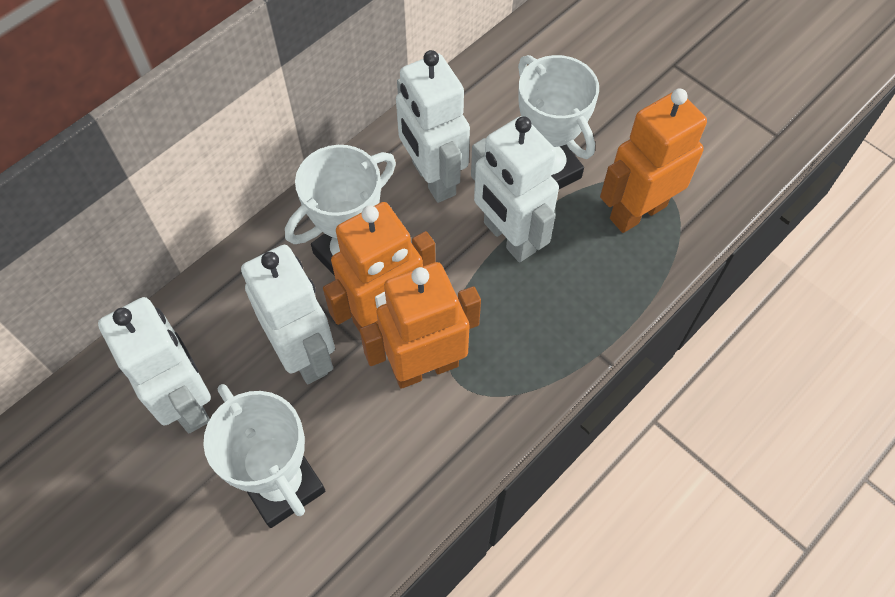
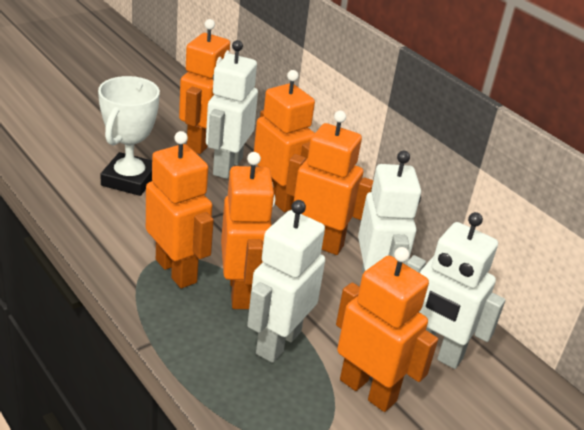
orange robot: 3 -> 6
white trophy: 3 -> 1

